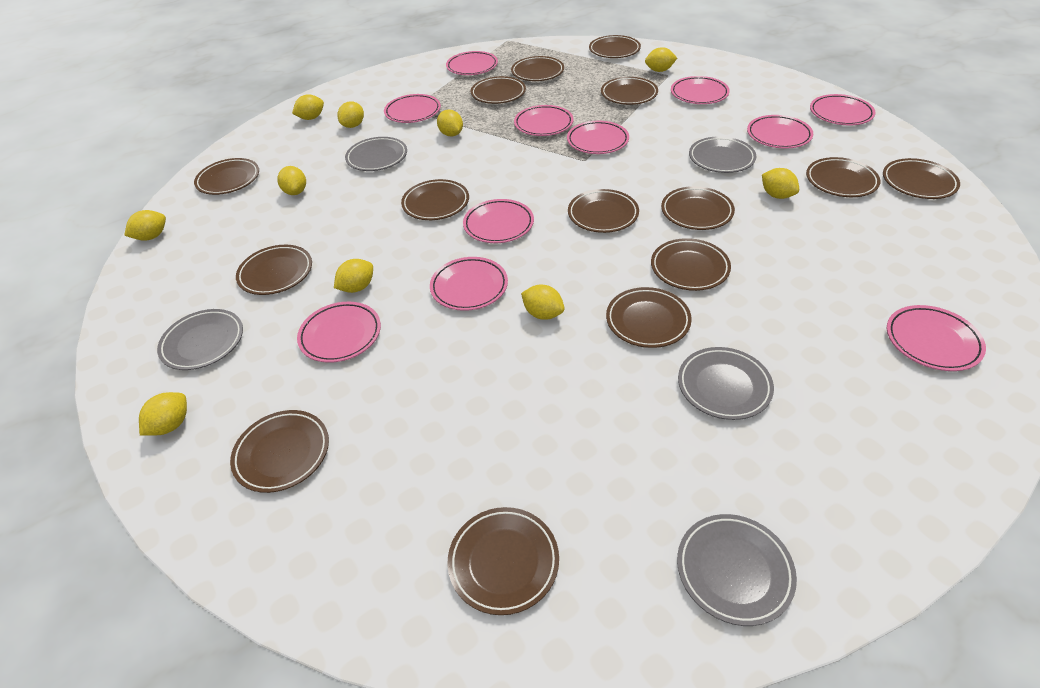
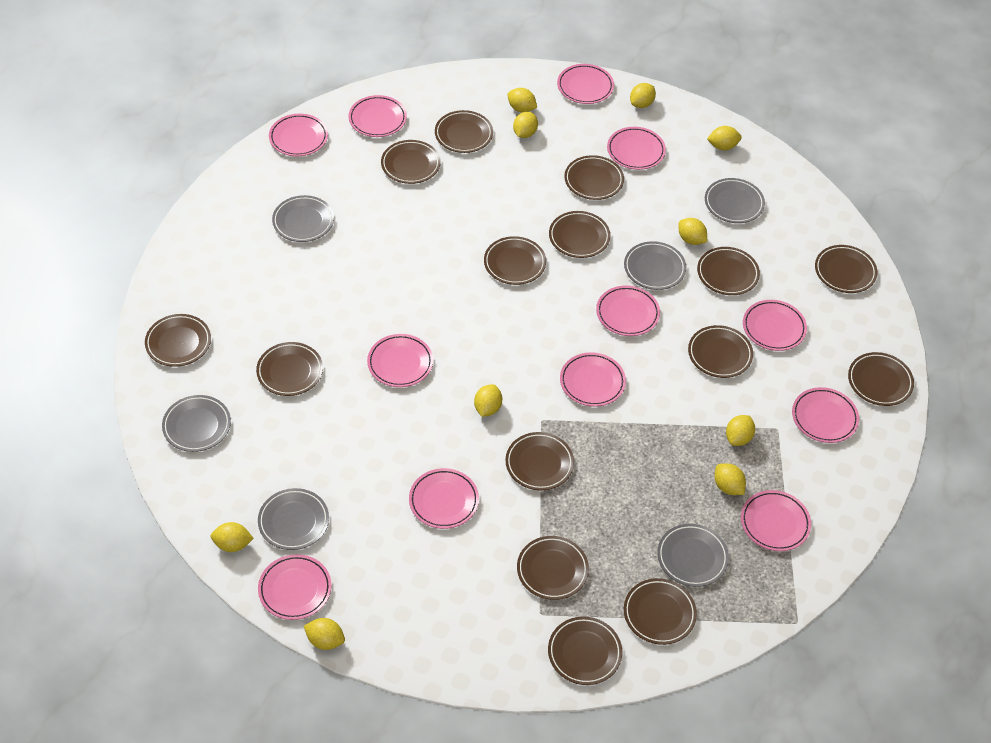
grey plate: 5 -> 6
pink plate: 11 -> 12

